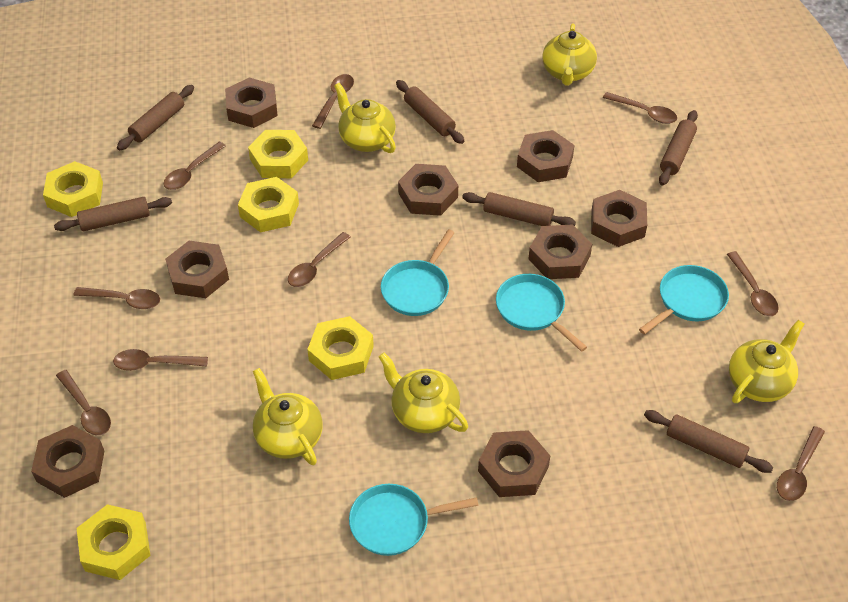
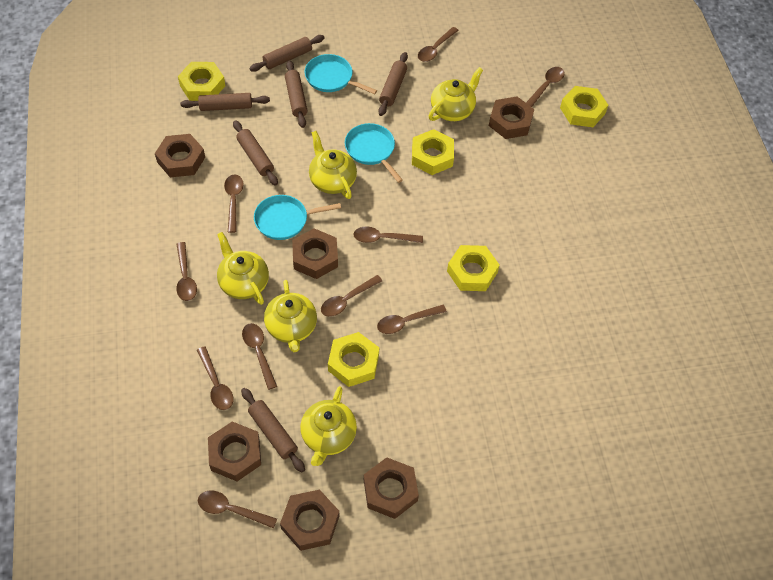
brown nut: 8 -> 6
brown spoon: 9 -> 10
turquoise pan: 4 -> 3

